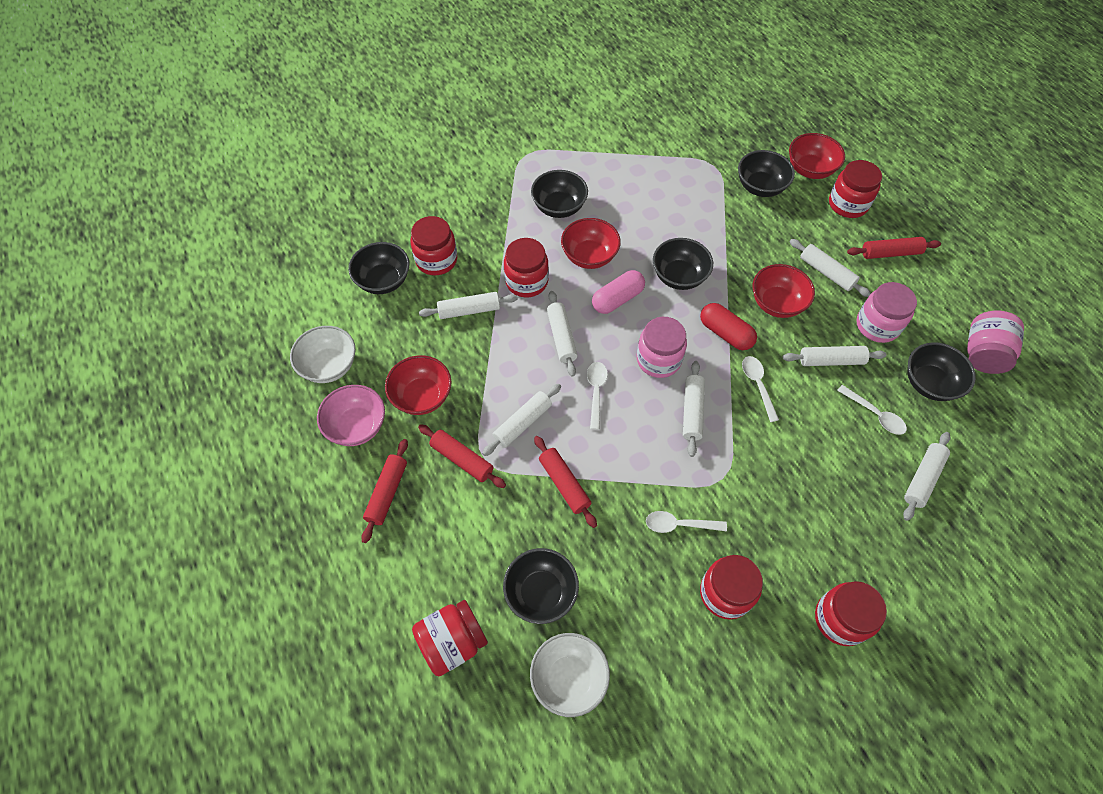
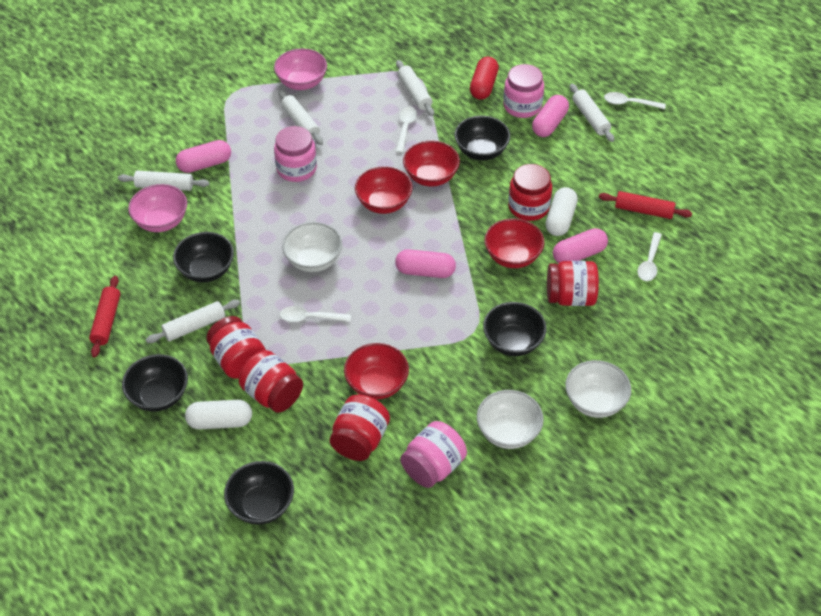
black bowl: 6 -> 5
pink bowl: 1 -> 2
pink capsule: 1 -> 4
red jar: 6 -> 5
red rolling pin: 4 -> 2
white bowl: 2 -> 3
white capsule: 0 -> 2
white rolling pin: 7 -> 5

